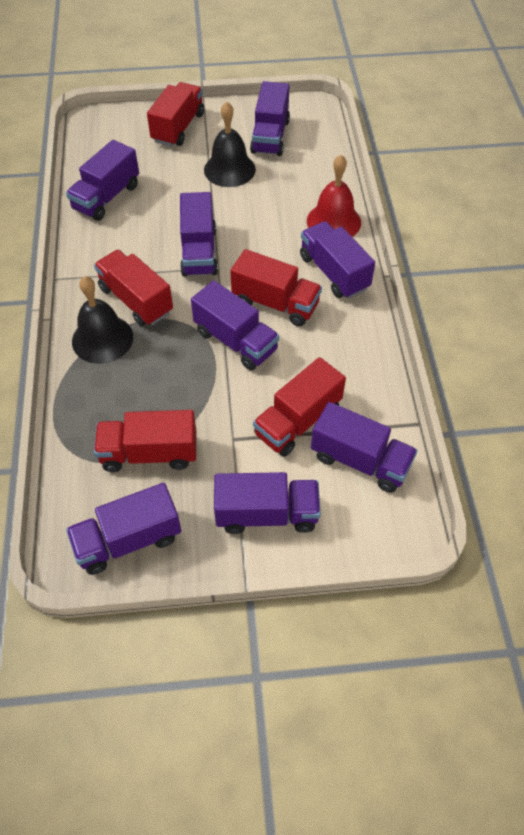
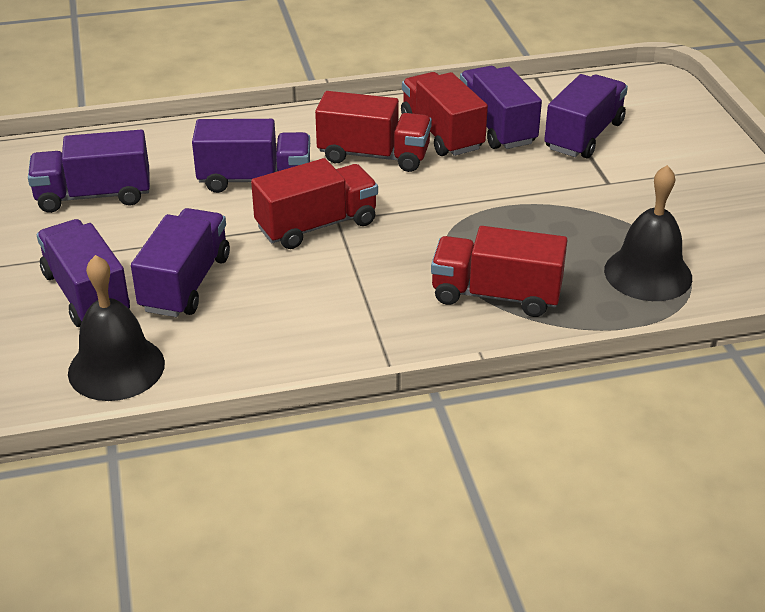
purple truck: 8 -> 6
red bell: 1 -> 0
red truck: 5 -> 4

